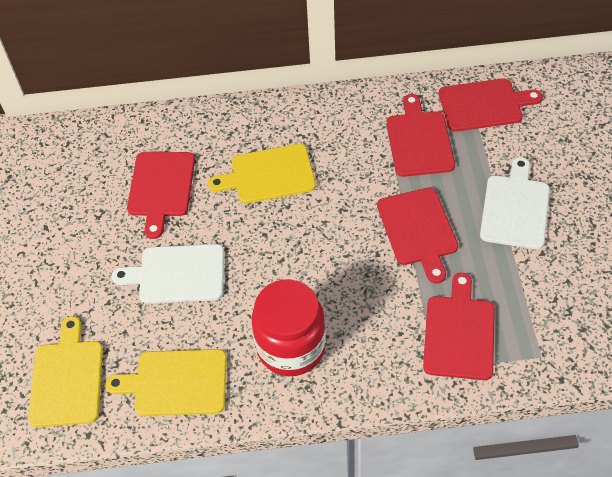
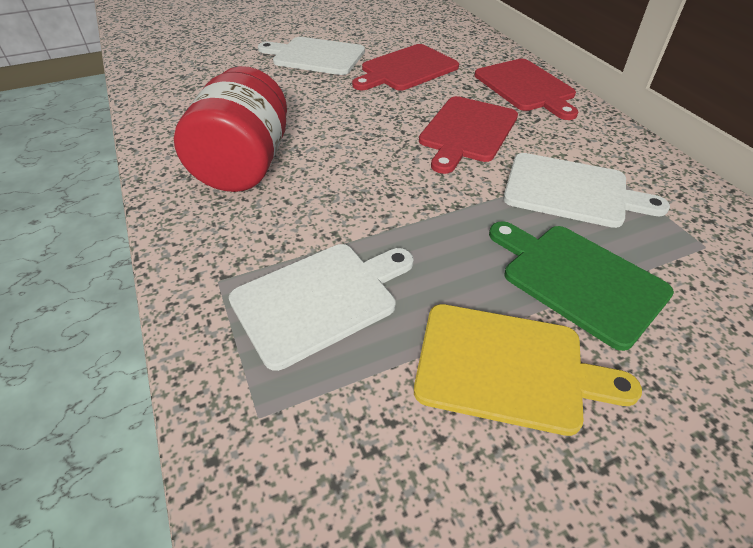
green cutting board: 0 -> 1
red cutting board: 5 -> 3
white cutting board: 2 -> 3
yellow cutting board: 3 -> 1

